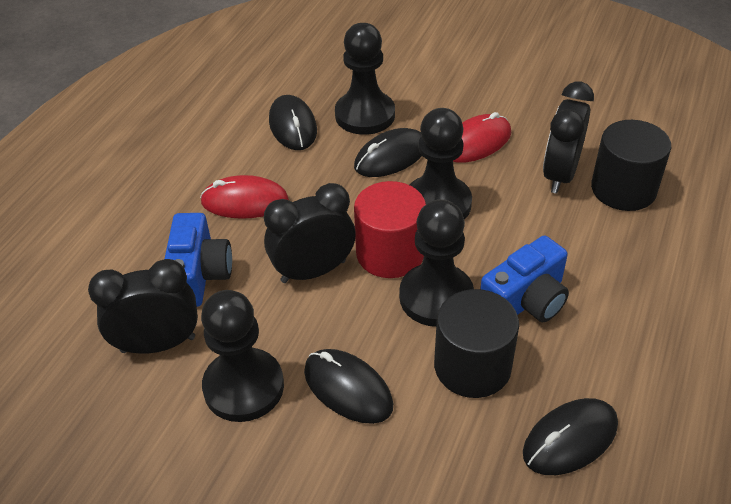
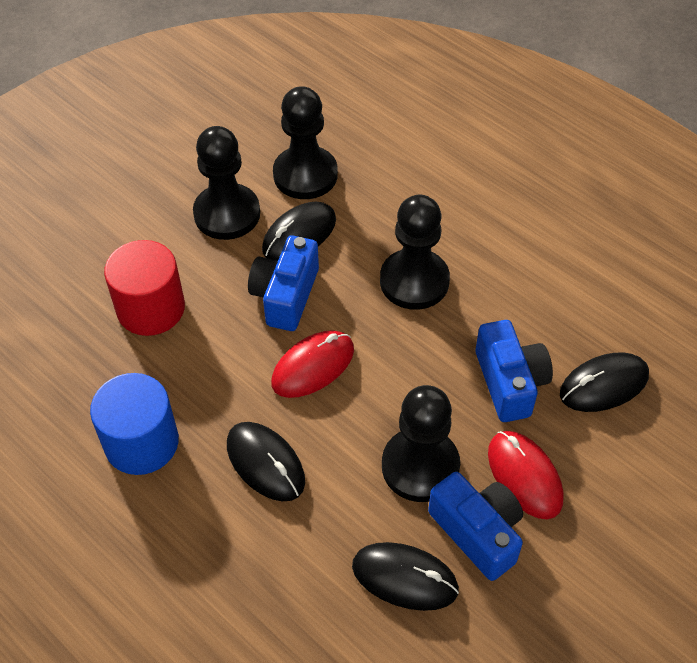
black clock: 3 -> 0
black cylinder: 2 -> 0
blue camera: 2 -> 3
blue cylinder: 0 -> 1

